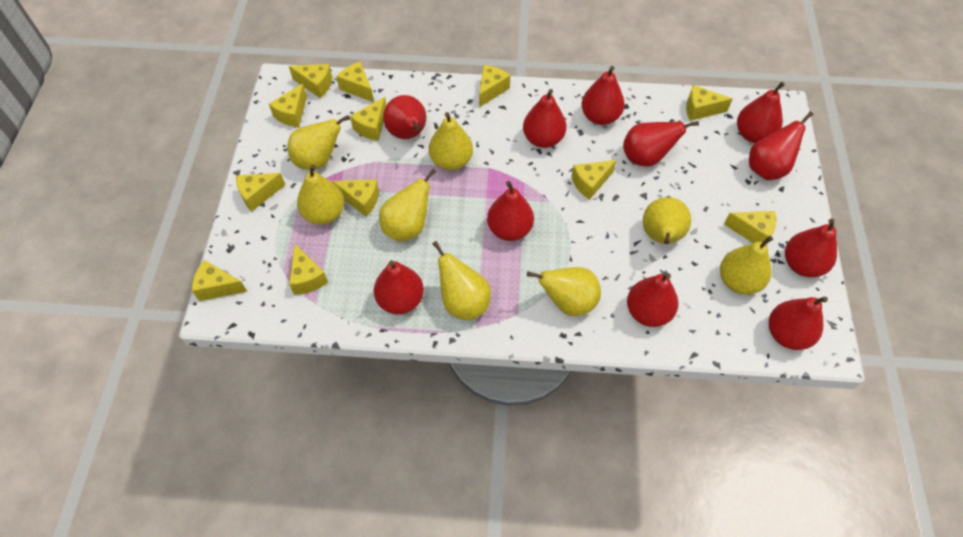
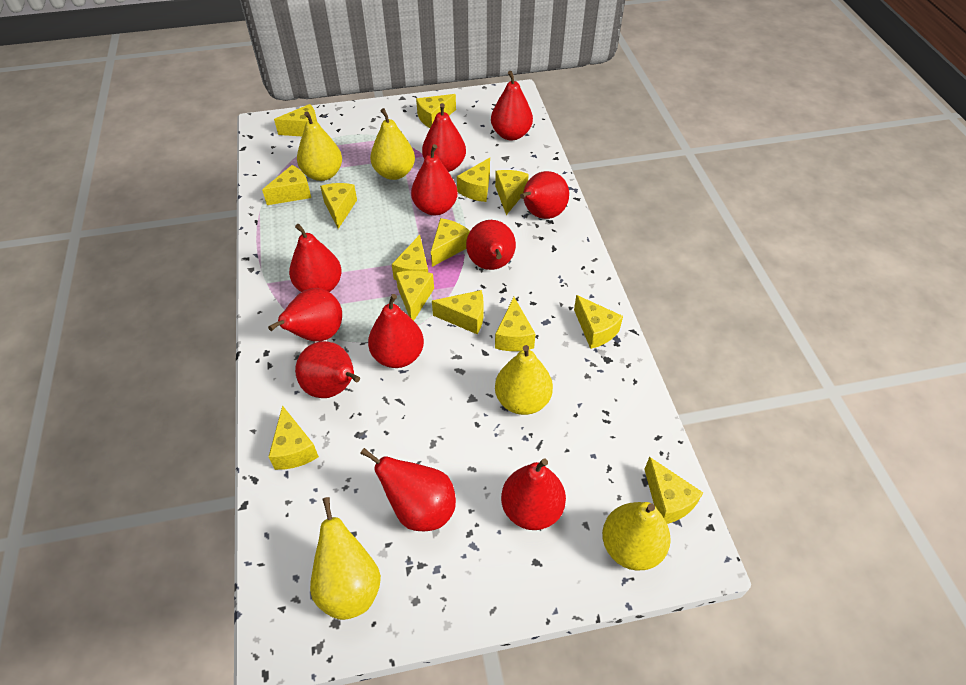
yellow cheese: 12 -> 14
yellow pear: 8 -> 5

